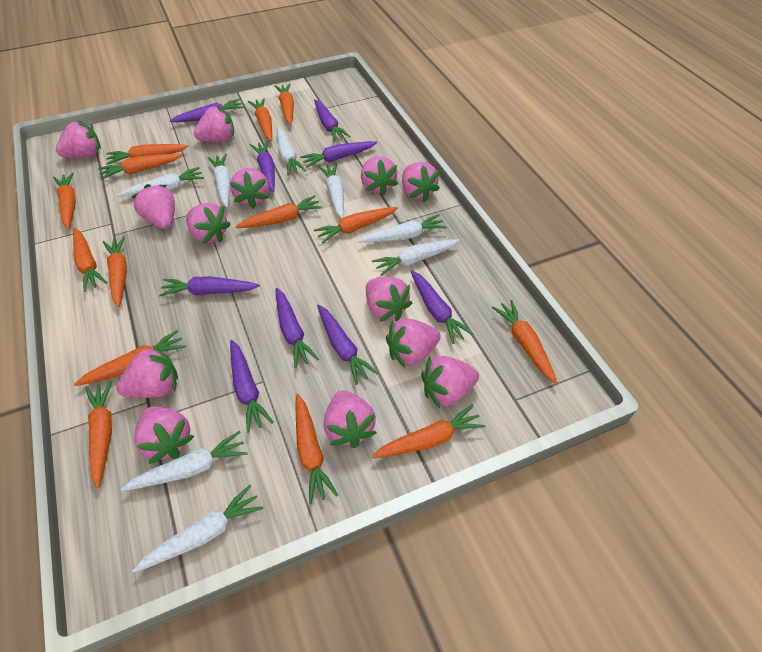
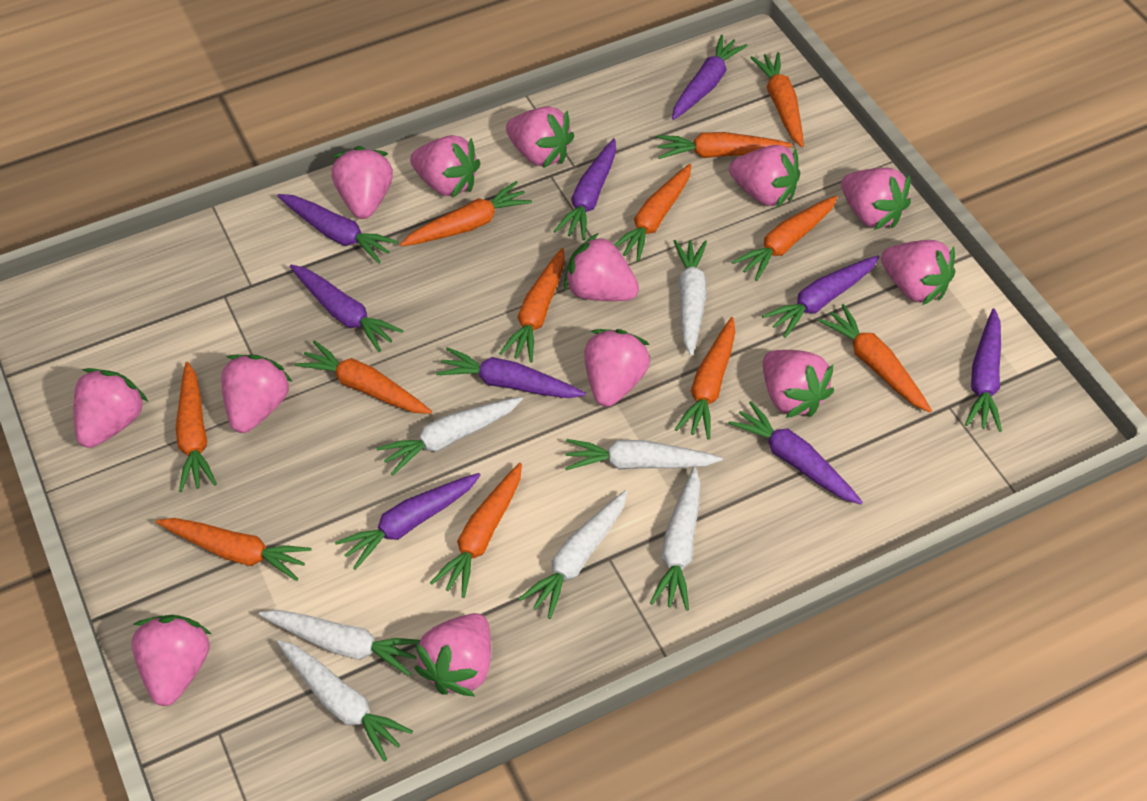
orange carrot: 14 -> 12
white carrot: 8 -> 7

